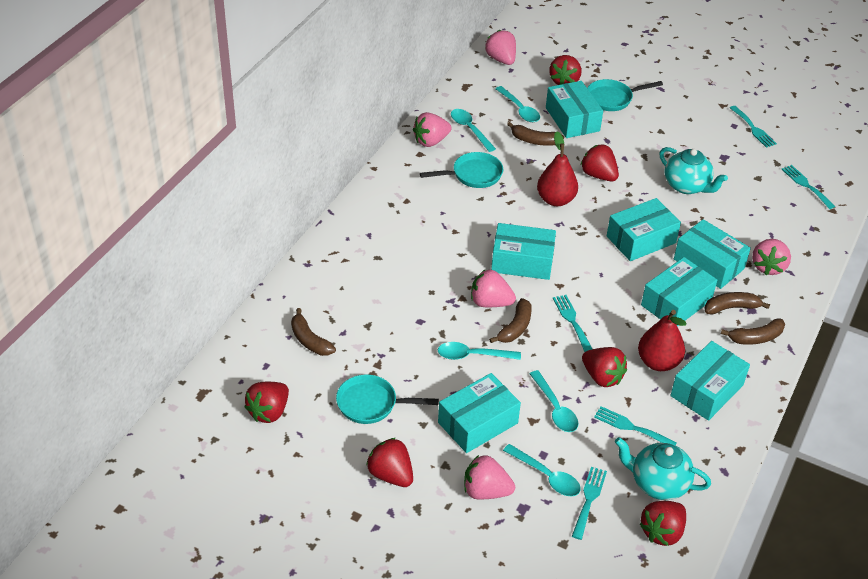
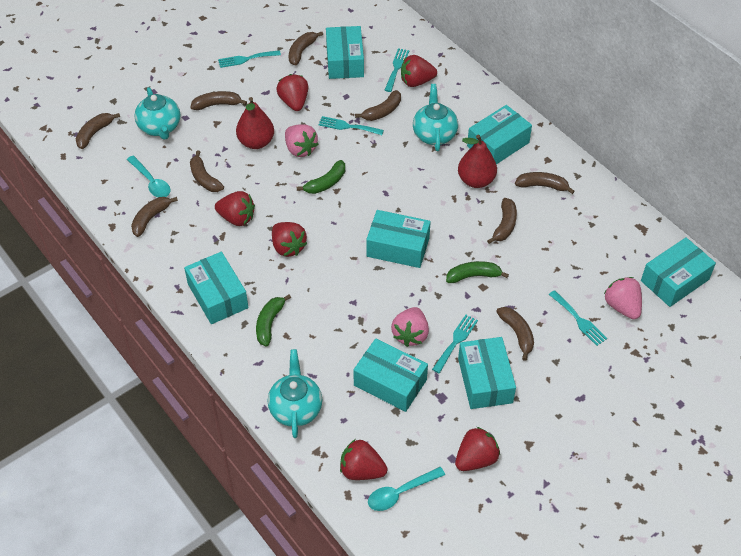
brown banana: 5 -> 9
green banana: 0 -> 3
pink strawberry: 5 -> 3
turquoise pan: 3 -> 0
turquoise spoon: 5 -> 2
turquoise teapot: 2 -> 3

